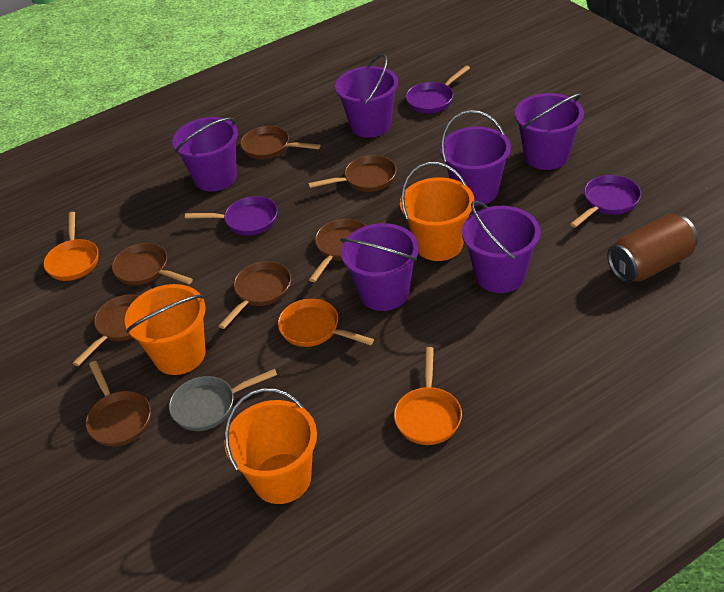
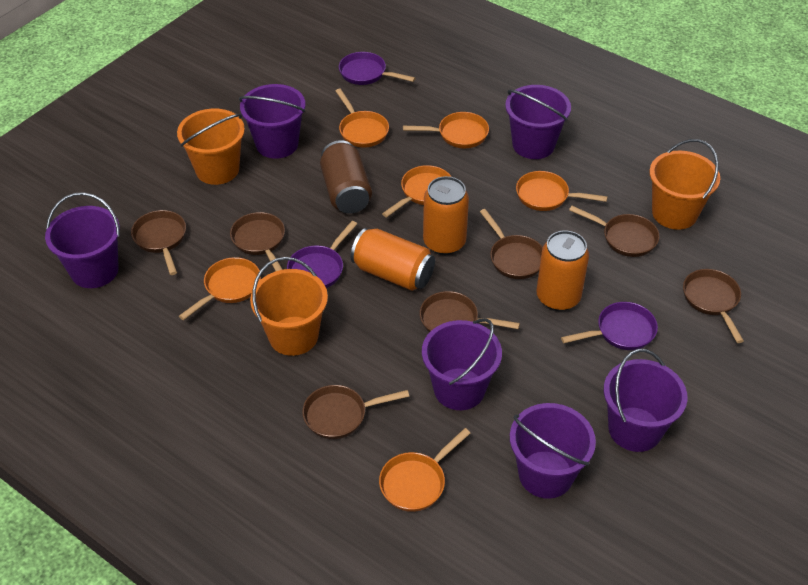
grey pan: 1 -> 0
orange can: 0 -> 3
orange pan: 3 -> 6

